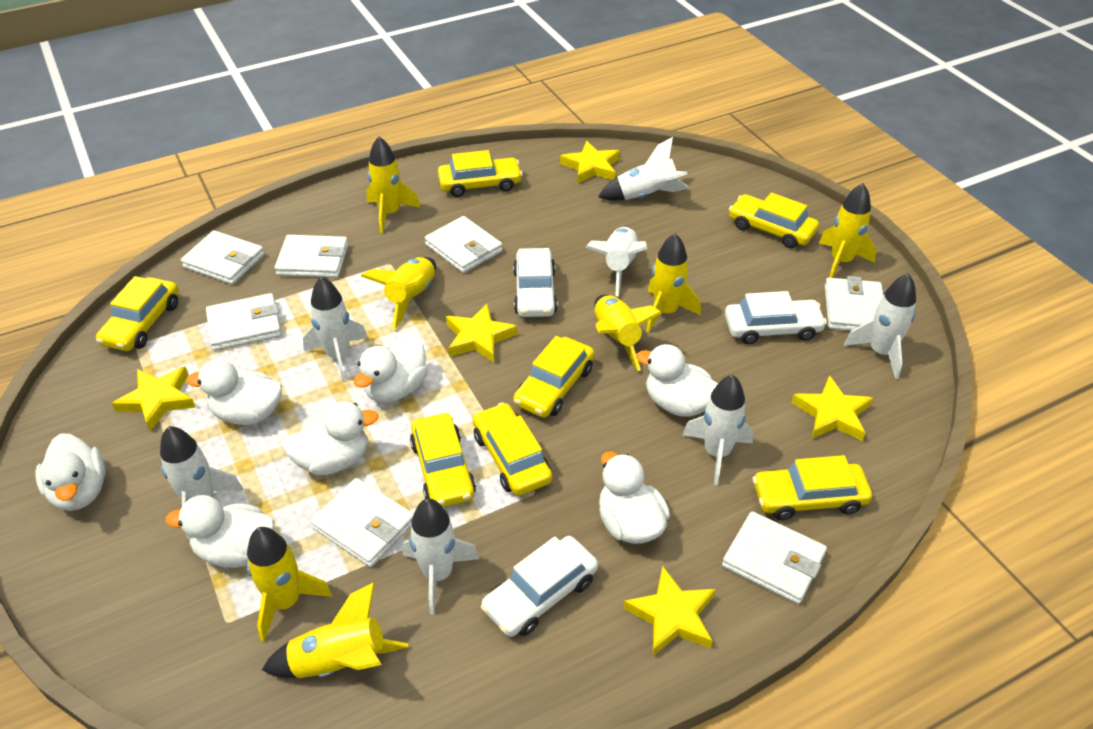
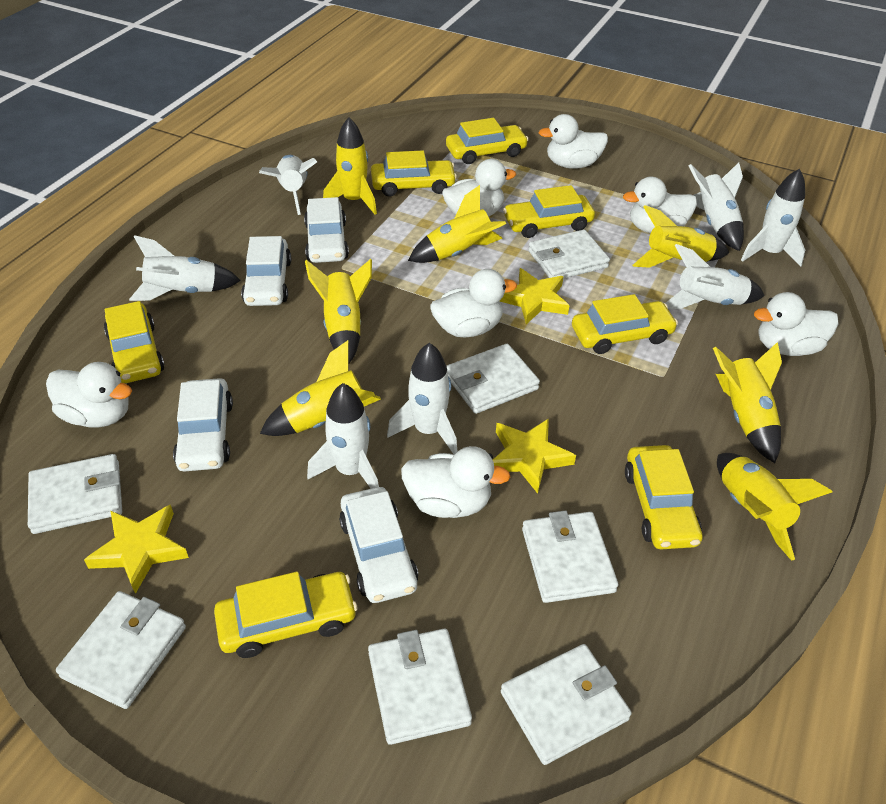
white car: 3 -> 4
yellow star: 5 -> 3

